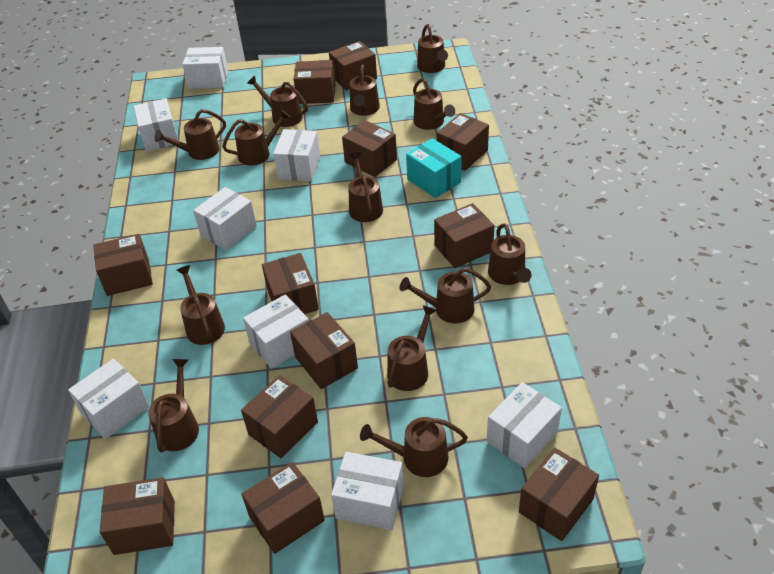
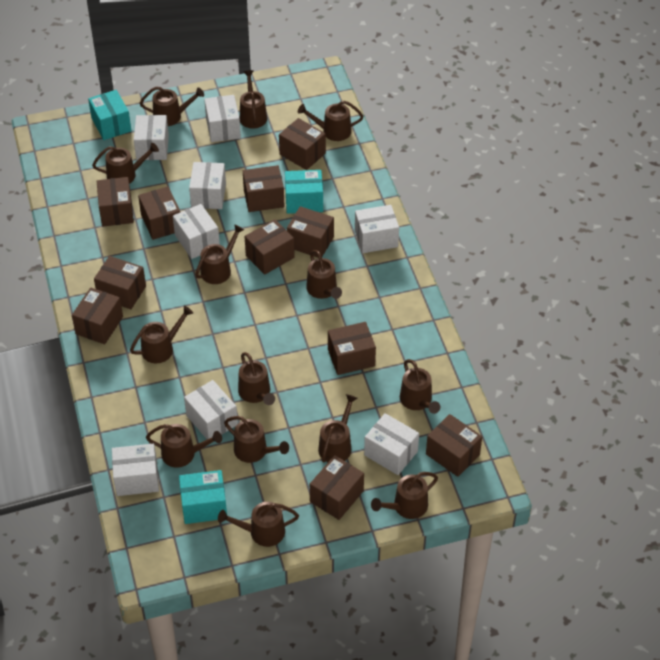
brown box: 12 -> 11
brown watering can: 13 -> 14
turquoise box: 1 -> 3

